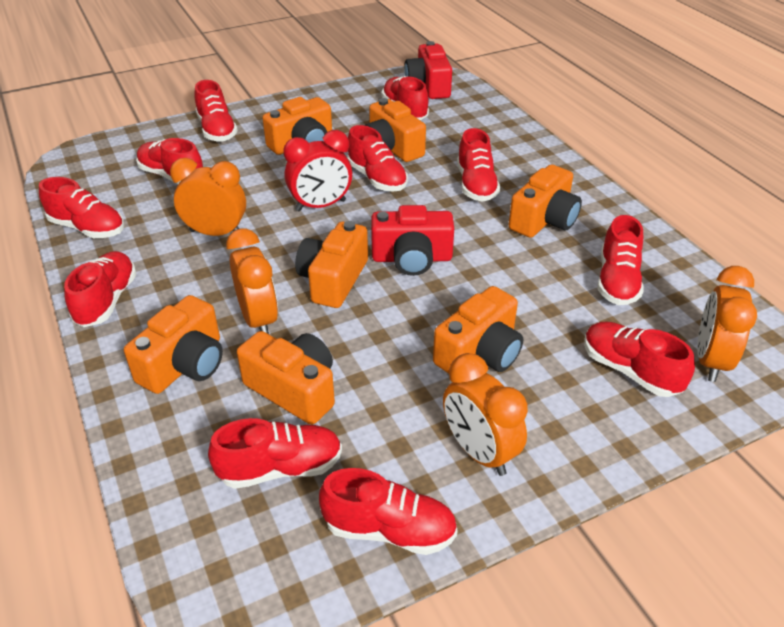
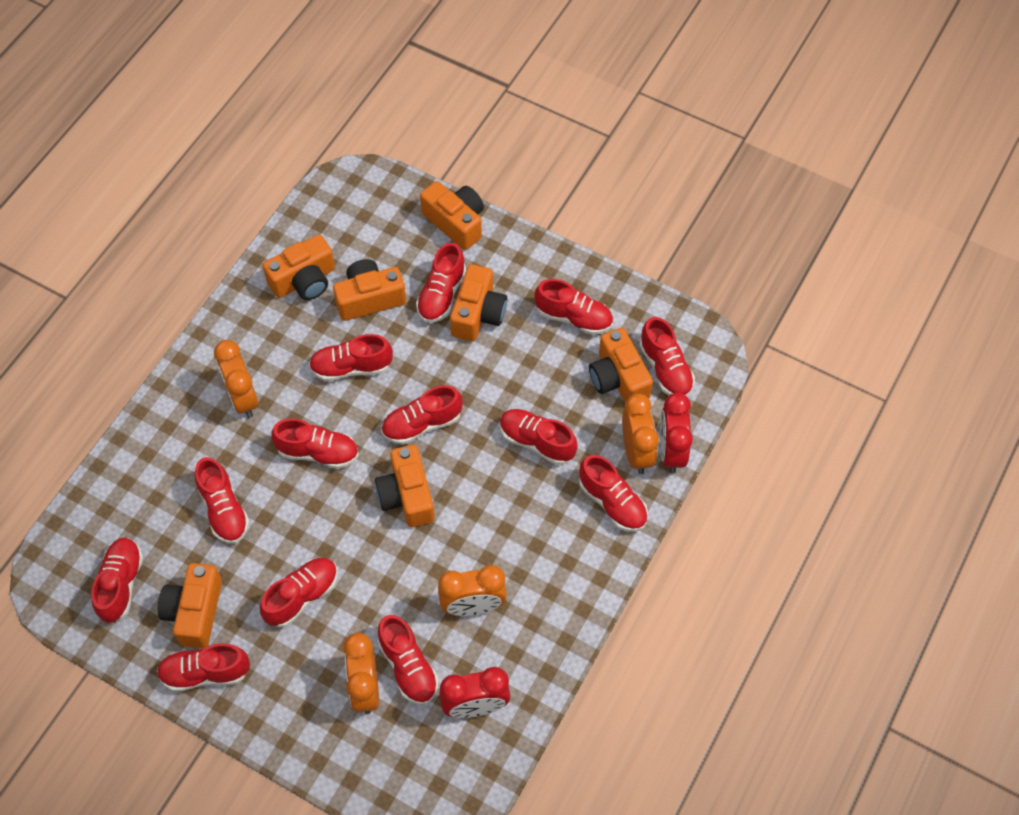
red camera: 2 -> 0
red clock: 1 -> 2
red shoe: 11 -> 13

